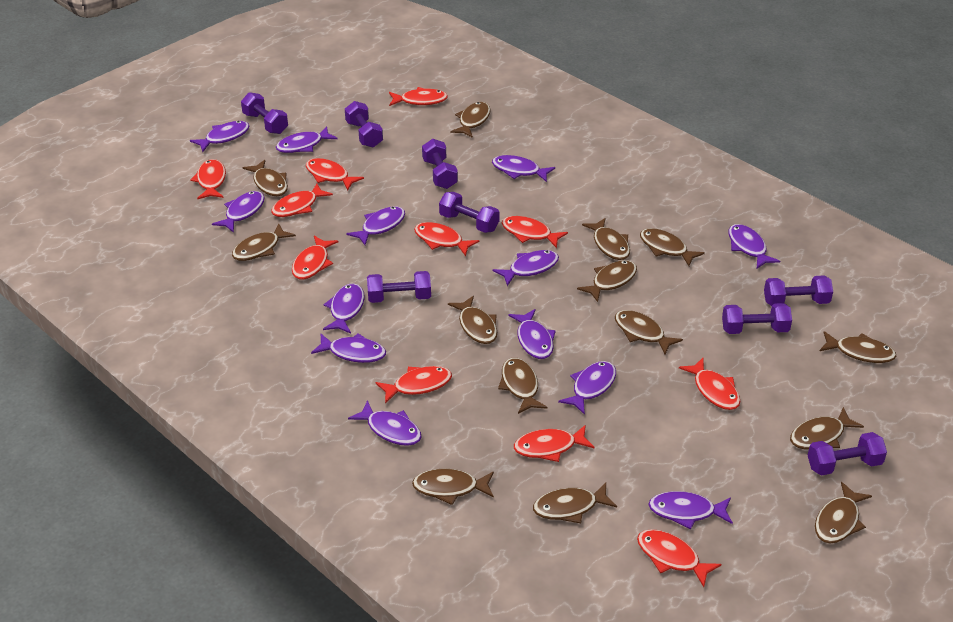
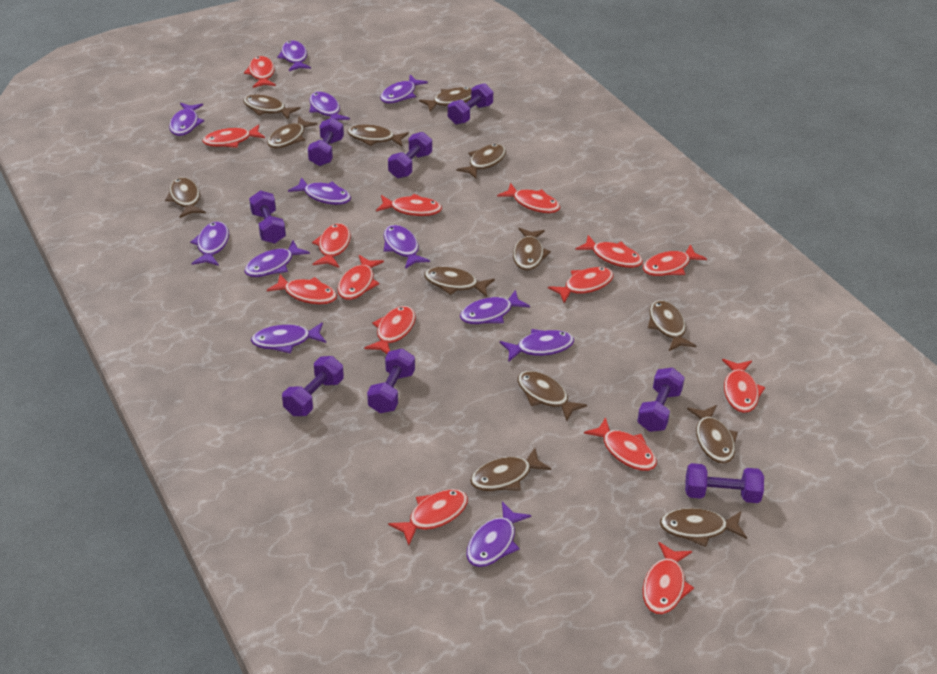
brown fish: 14 -> 13
purple fish: 13 -> 12
red fish: 11 -> 15

